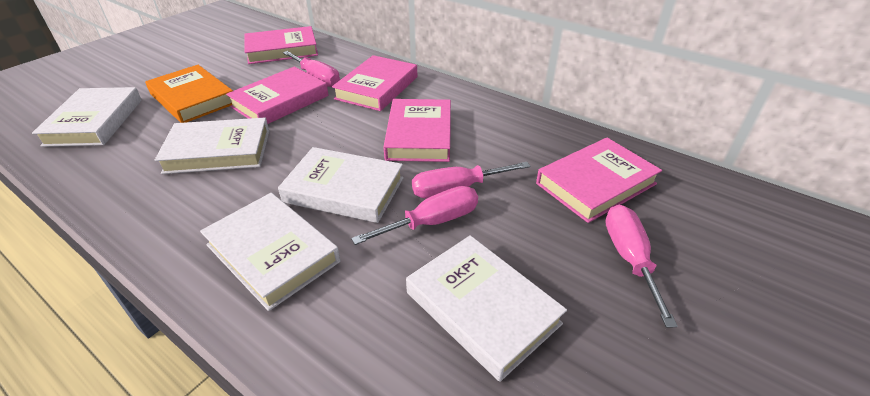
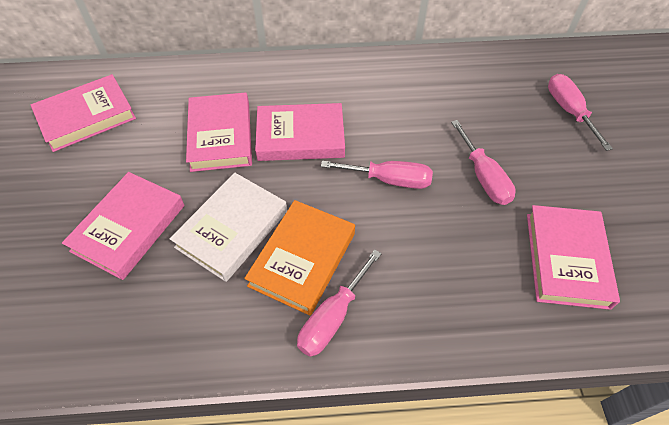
white book: 5 -> 1

